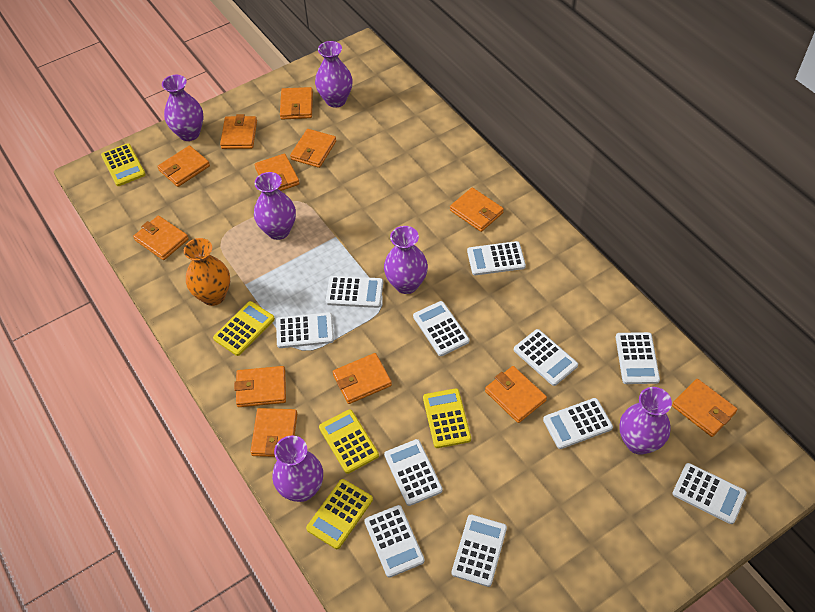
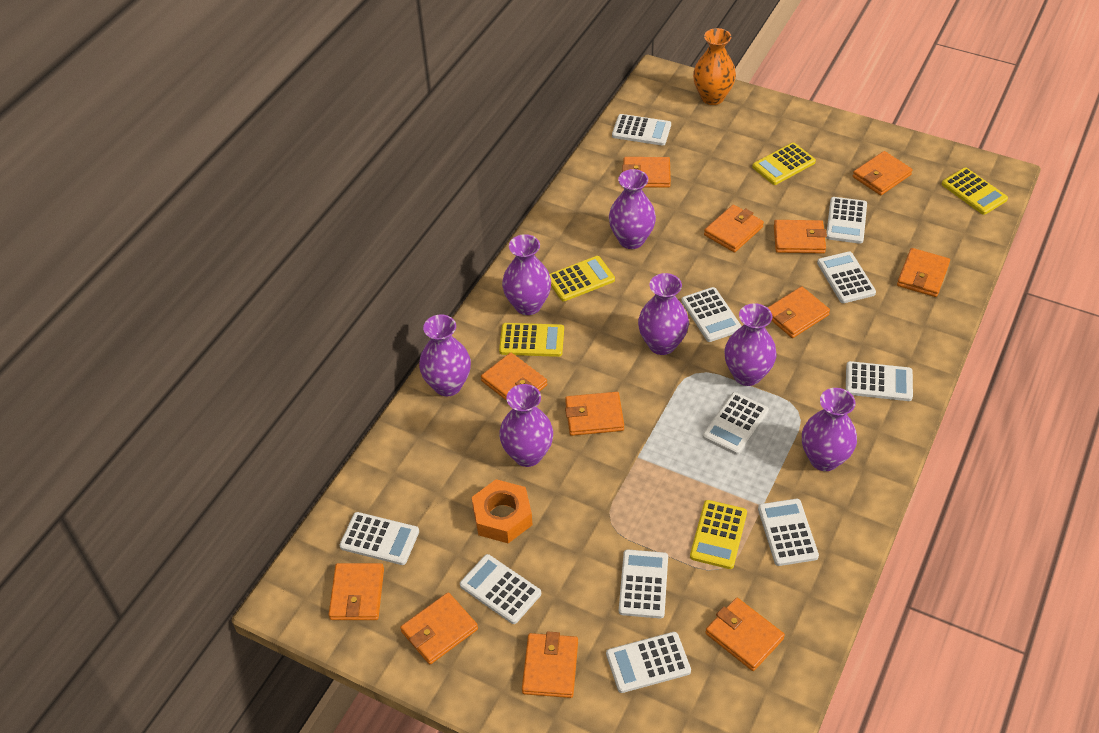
orange nut: 0 -> 1
purple vase: 6 -> 7

